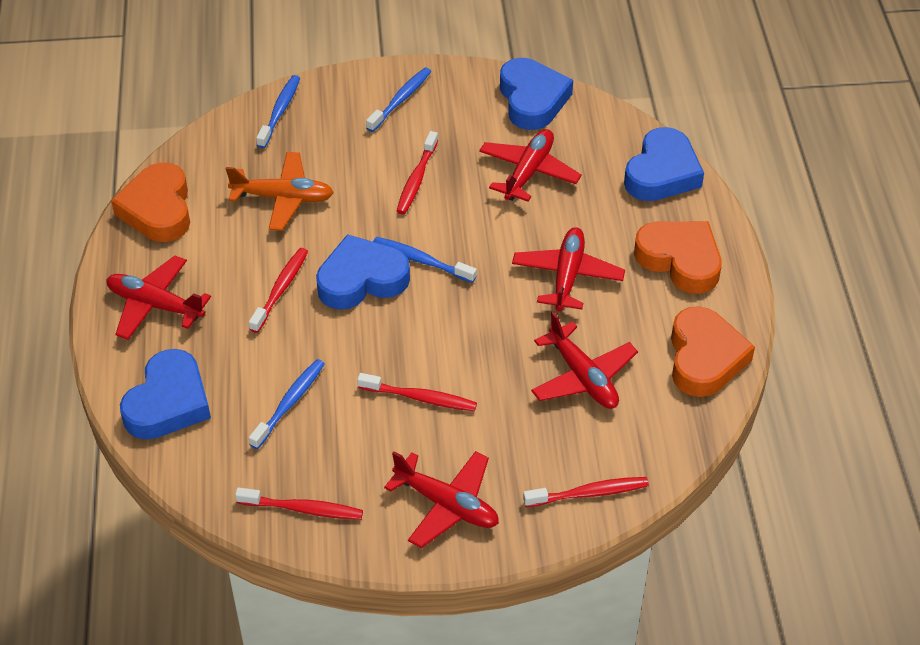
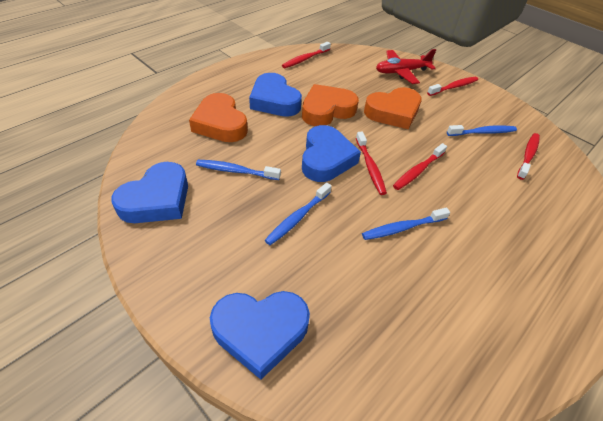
orange plane: 1 -> 0
red plane: 5 -> 1

